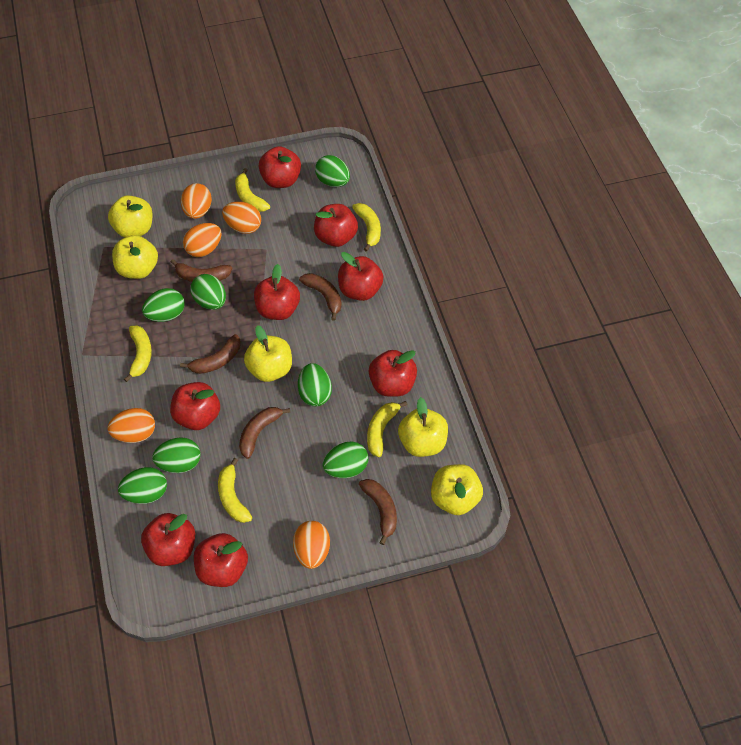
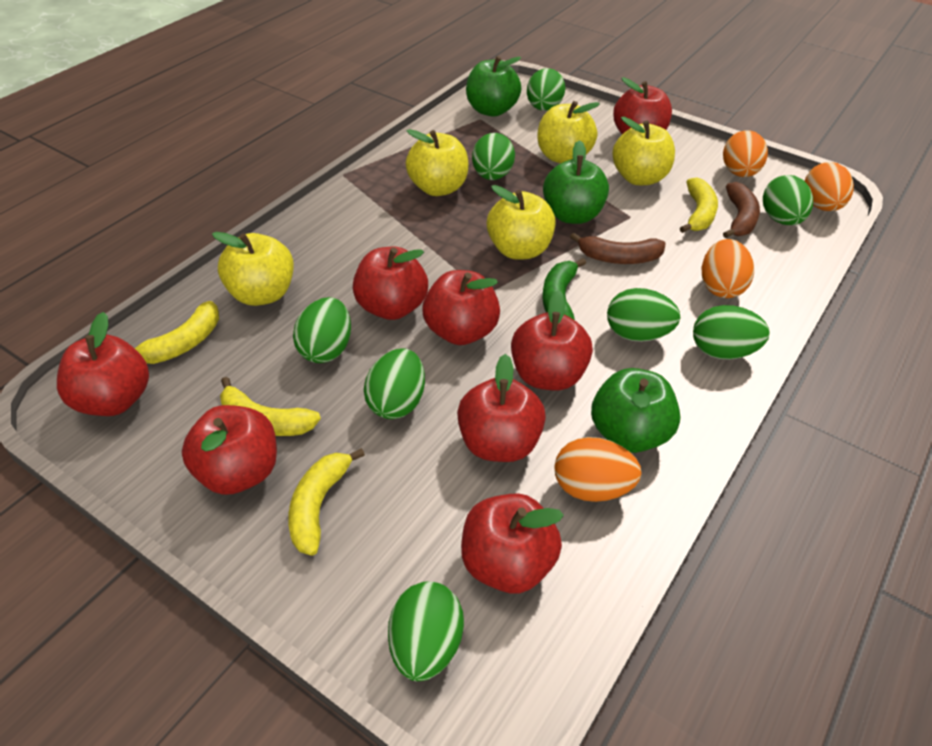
brown banana: 5 -> 2
green apple: 0 -> 3
green banana: 0 -> 1
green egg: 7 -> 8
orange egg: 5 -> 4
yellow banana: 5 -> 4

